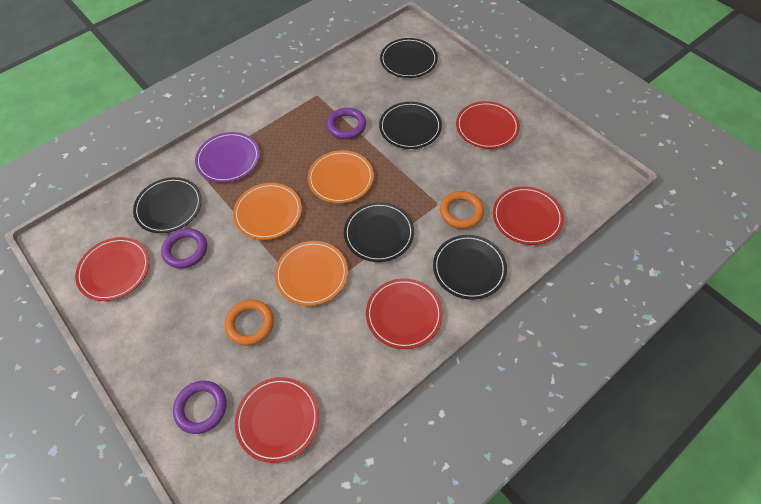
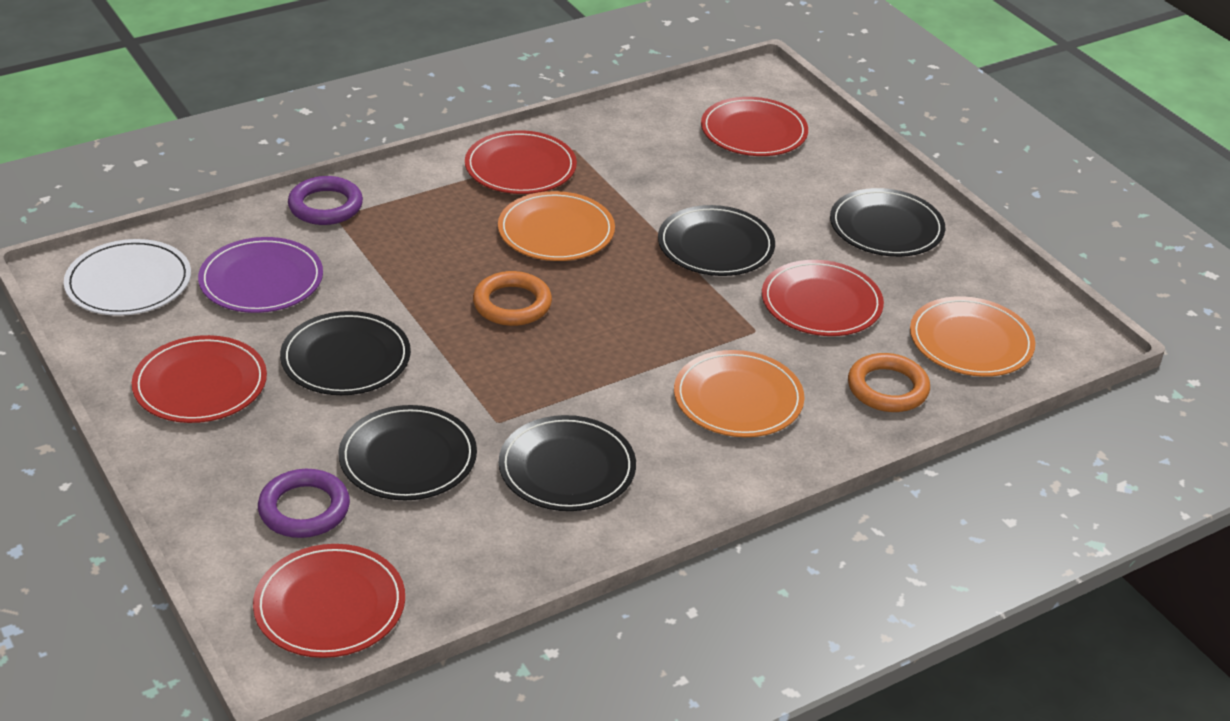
purple ring: 3 -> 2
white plate: 0 -> 1

